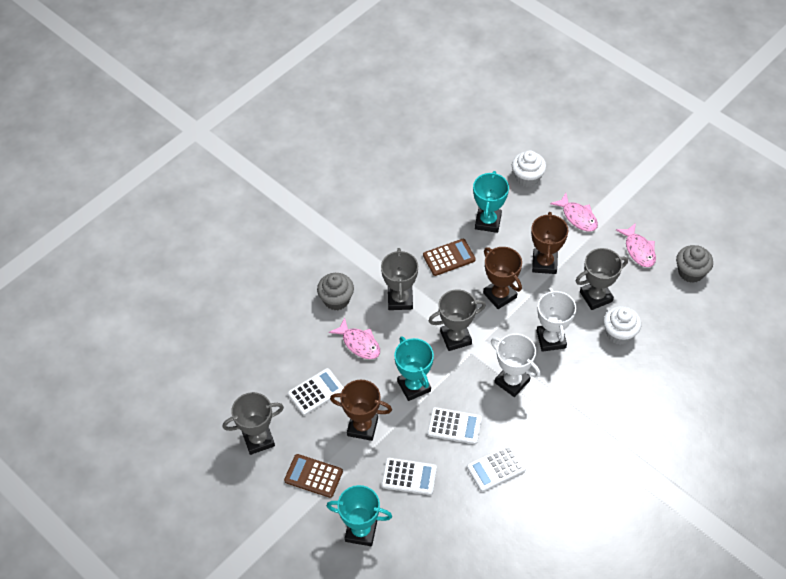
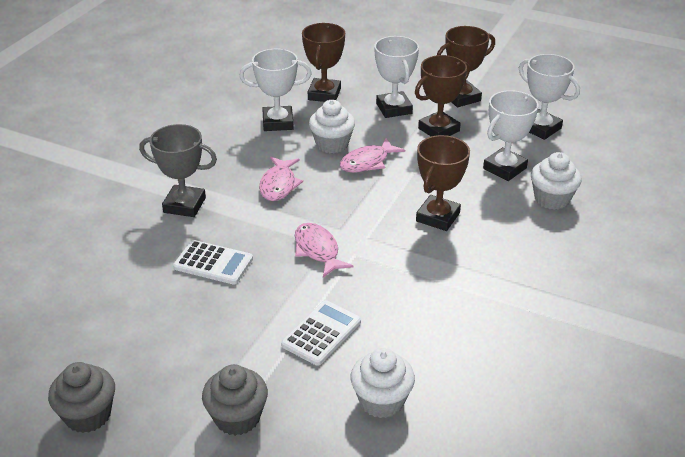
brown calculator: 2 -> 0
brown trophy: 3 -> 4
grey trophy: 4 -> 1
turquoise trophy: 3 -> 0
white calculator: 4 -> 2
white cupcake: 2 -> 3
white trophy: 2 -> 4

